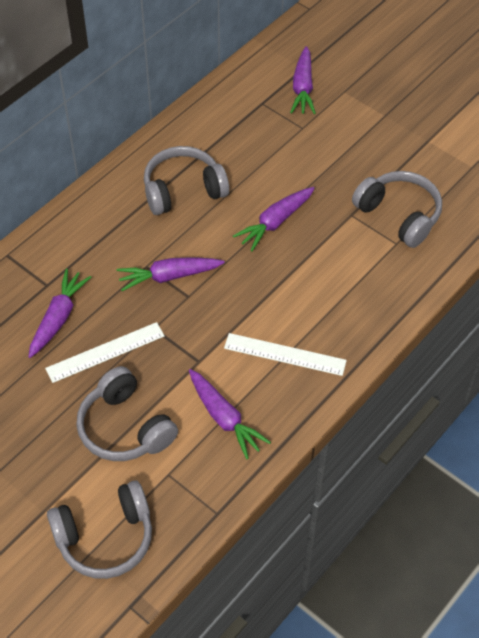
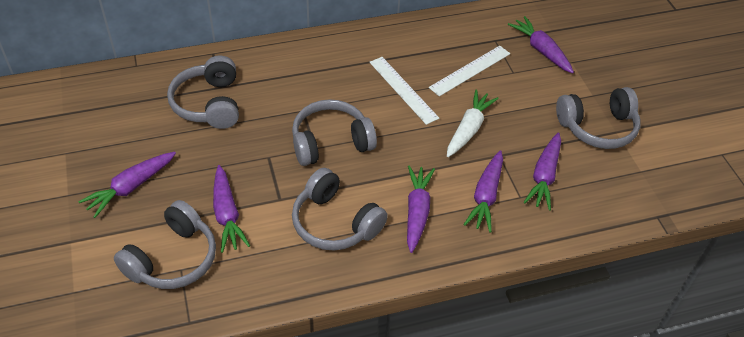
grey headphones: 4 -> 5
purple carrot: 5 -> 6
white carrot: 0 -> 1

